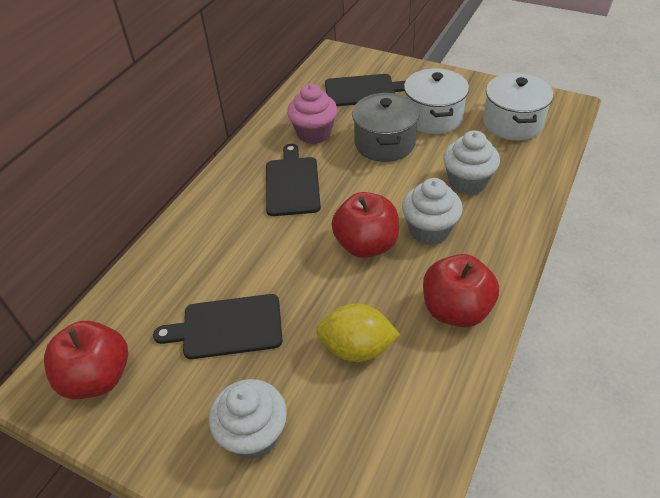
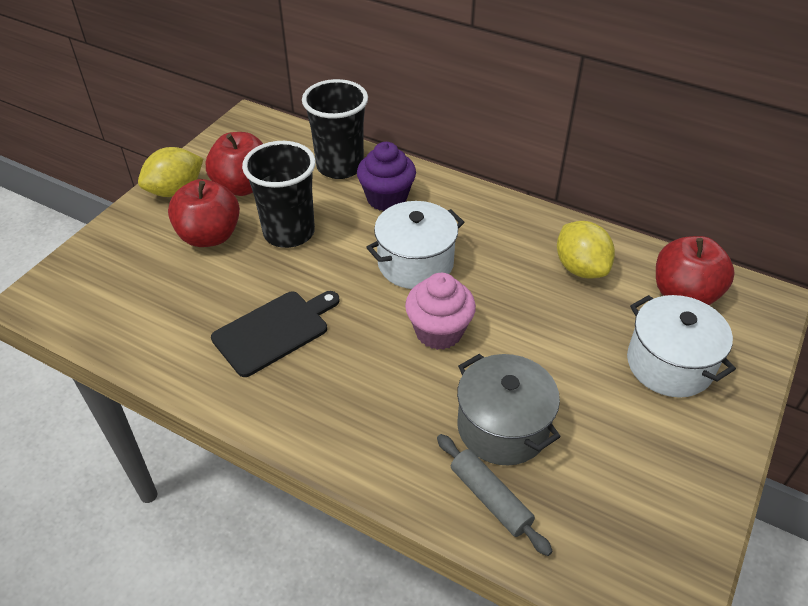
black cup: 0 -> 2
black cutting board: 3 -> 1
grey rolling pin: 0 -> 1
purple cupcake: 0 -> 1
white cupcake: 3 -> 0
yellow lemon: 1 -> 2

